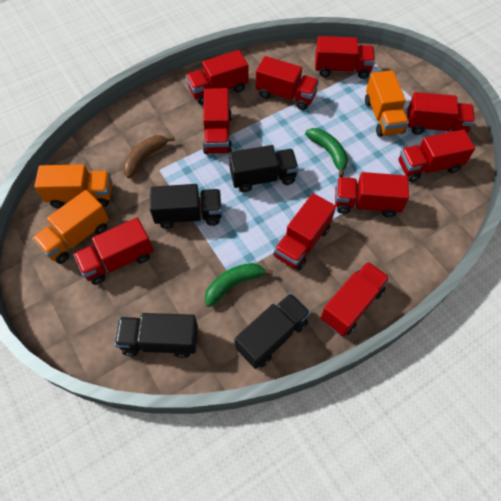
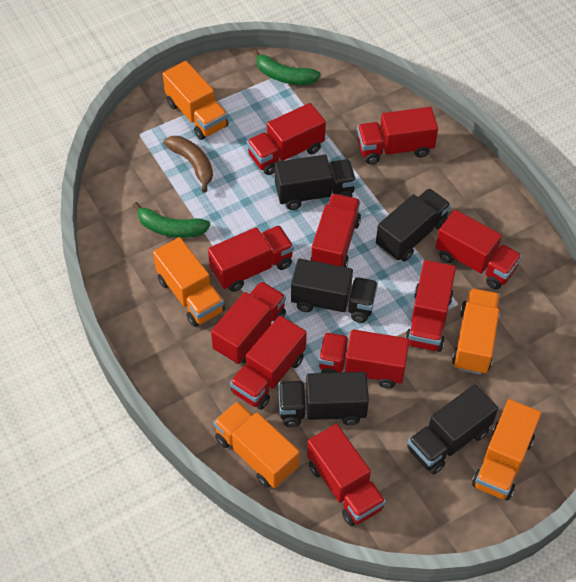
black truck: 4 -> 5
orange truck: 3 -> 5

